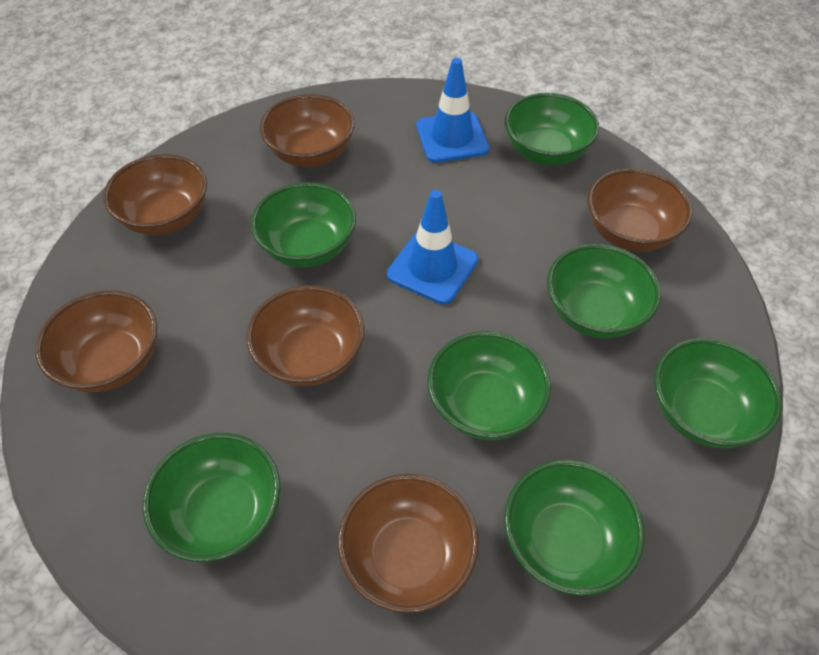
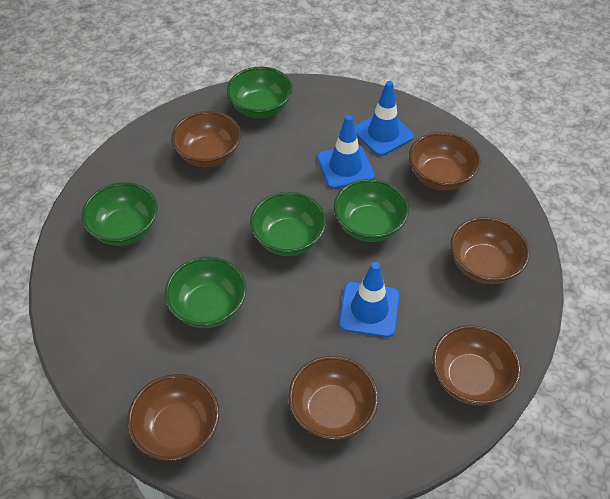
blue traffic cone: 2 -> 3
green bowl: 7 -> 5

